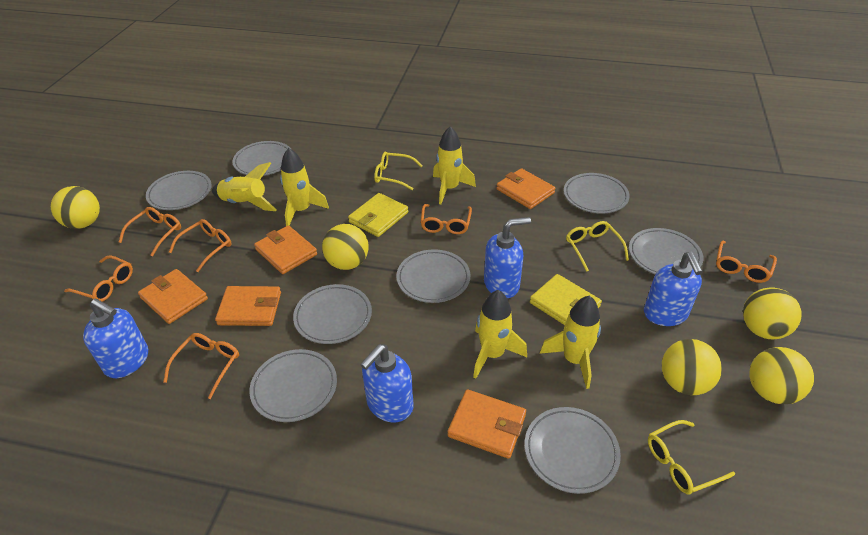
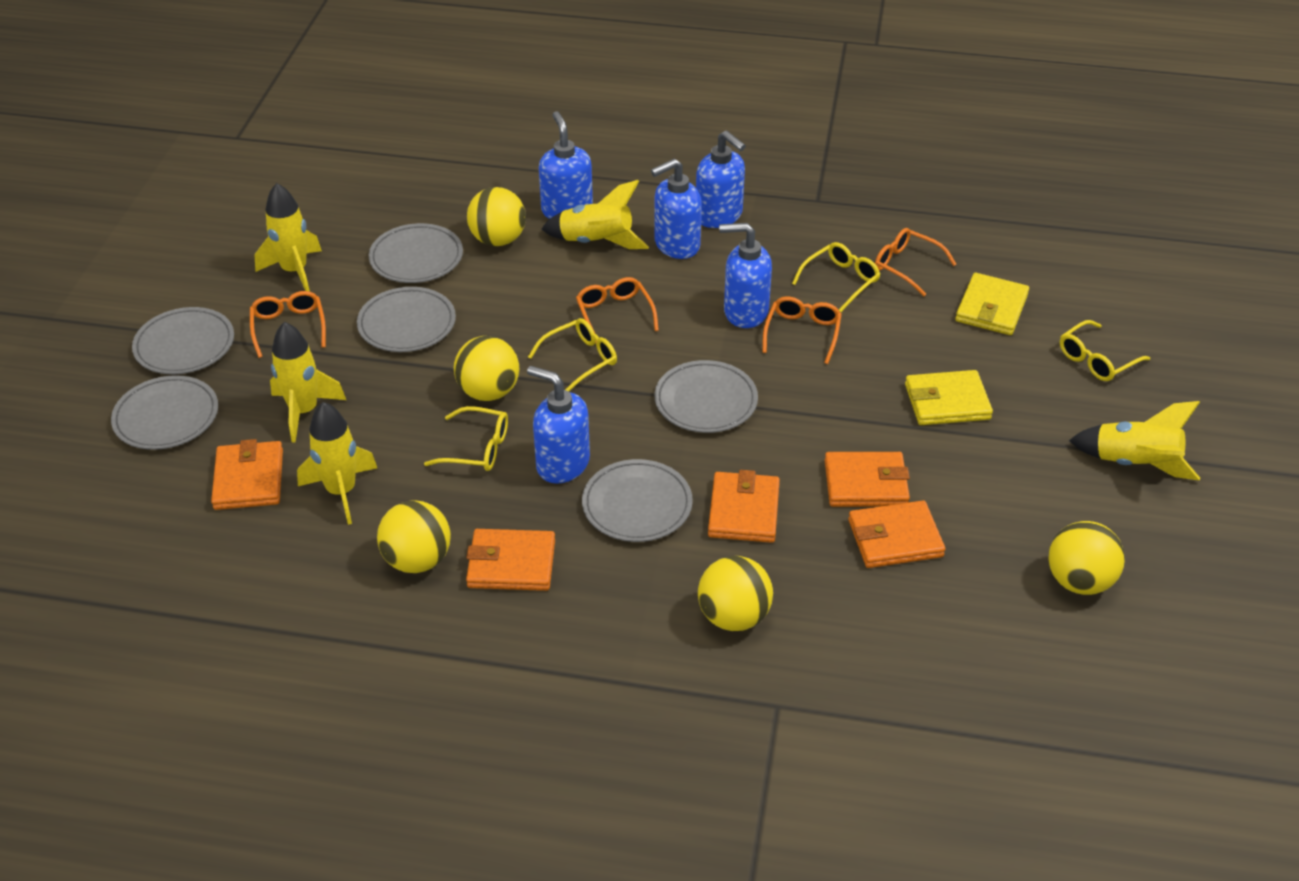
blue soap dispenser: 4 -> 5
grey plate: 8 -> 6
orange glasses: 6 -> 4
yellow glasses: 3 -> 4

